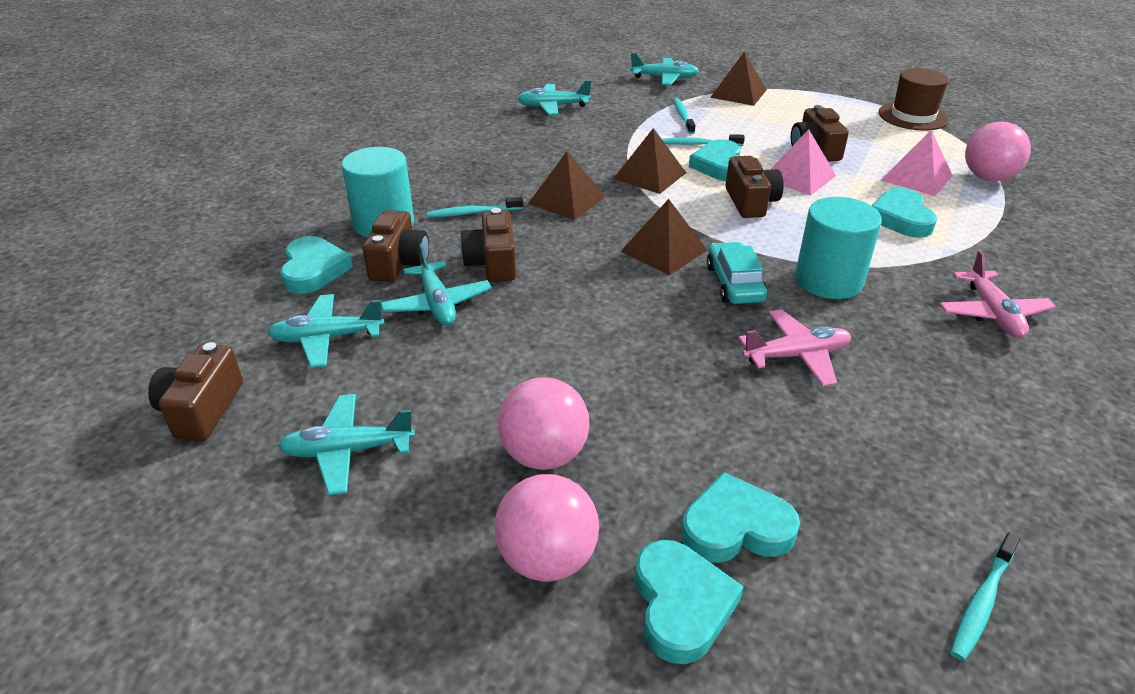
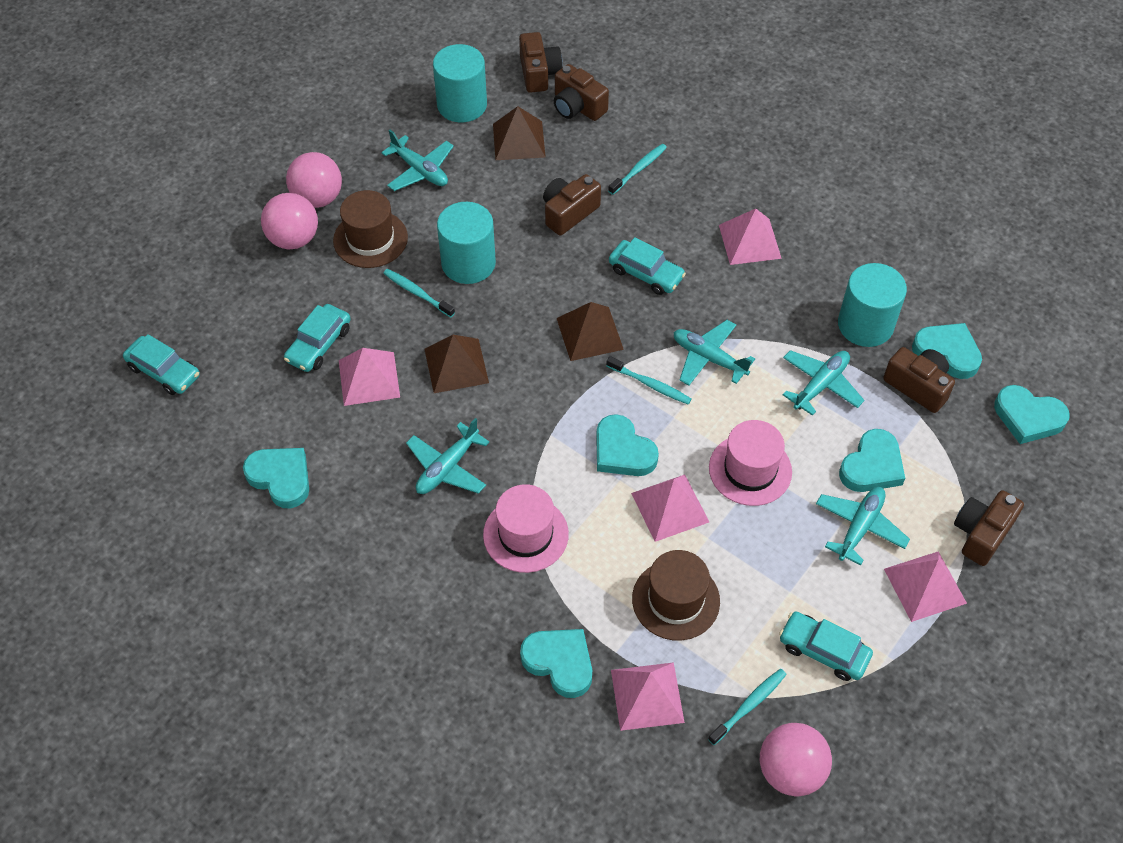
brown hat: 1 -> 2
brown pyramid: 4 -> 3
pink hat: 0 -> 2
pink plane: 2 -> 0
pink pyramid: 2 -> 5
turquoise car: 1 -> 4
turquoise cylinder: 2 -> 3
turquoise heart: 5 -> 6

